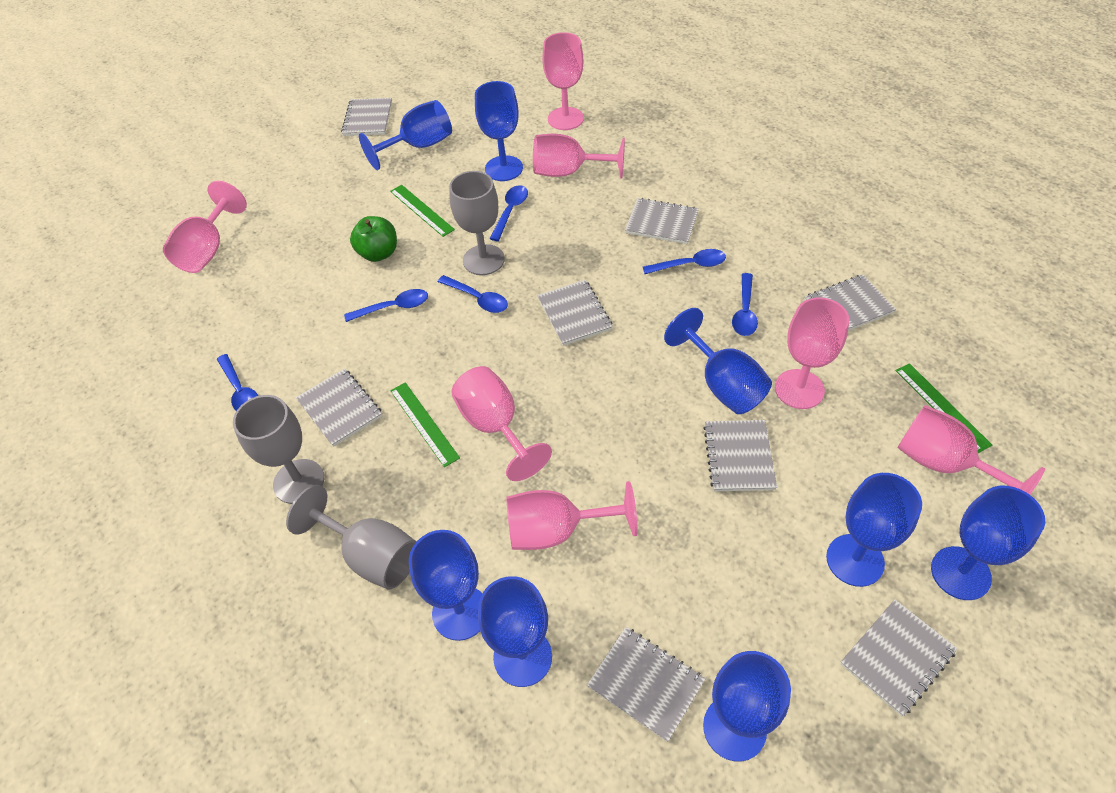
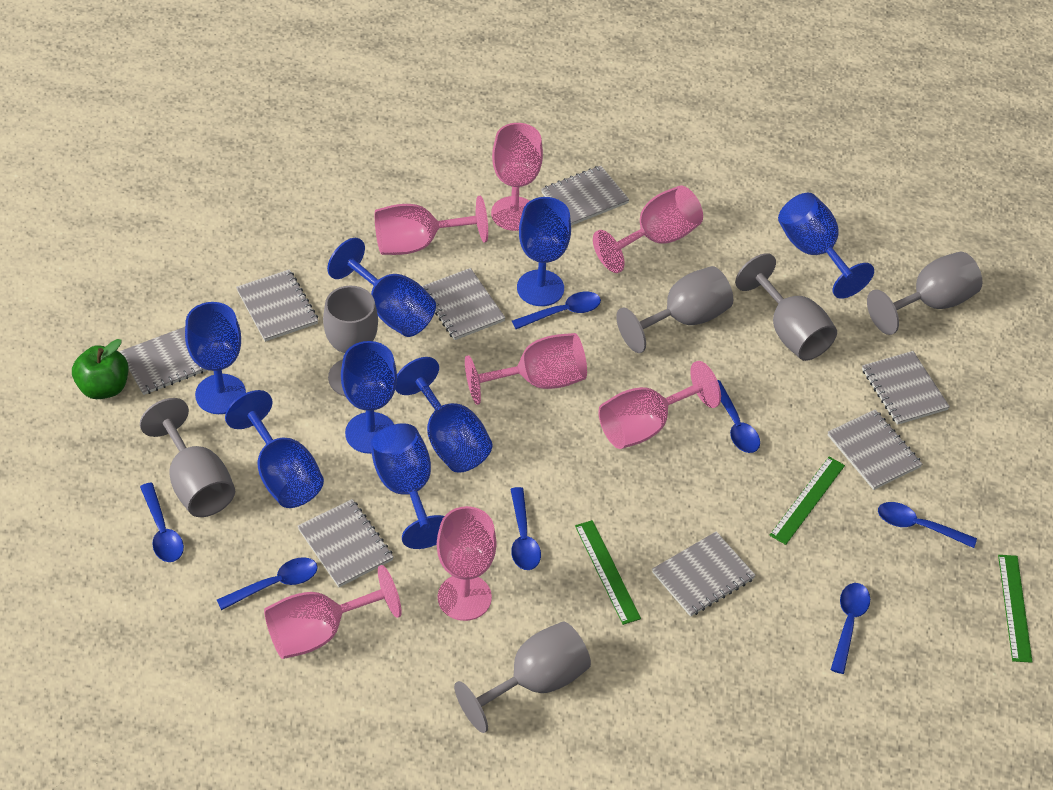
blue spoon: 6 -> 7
grey goblet: 3 -> 6

